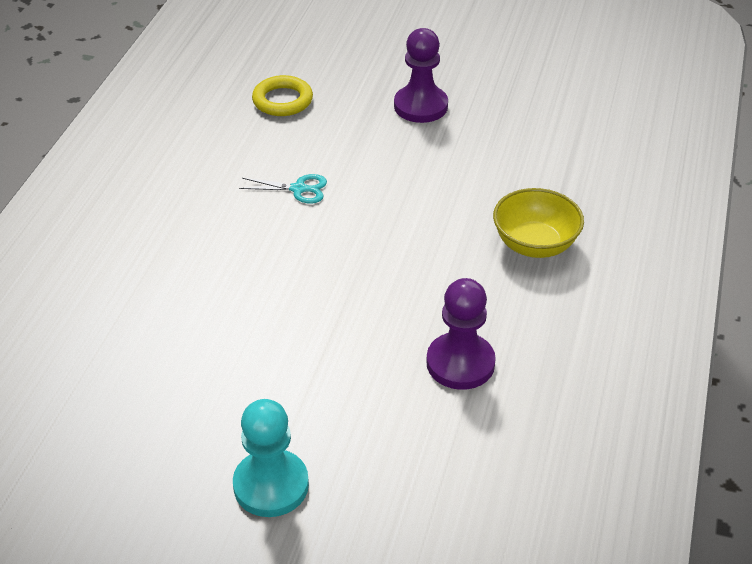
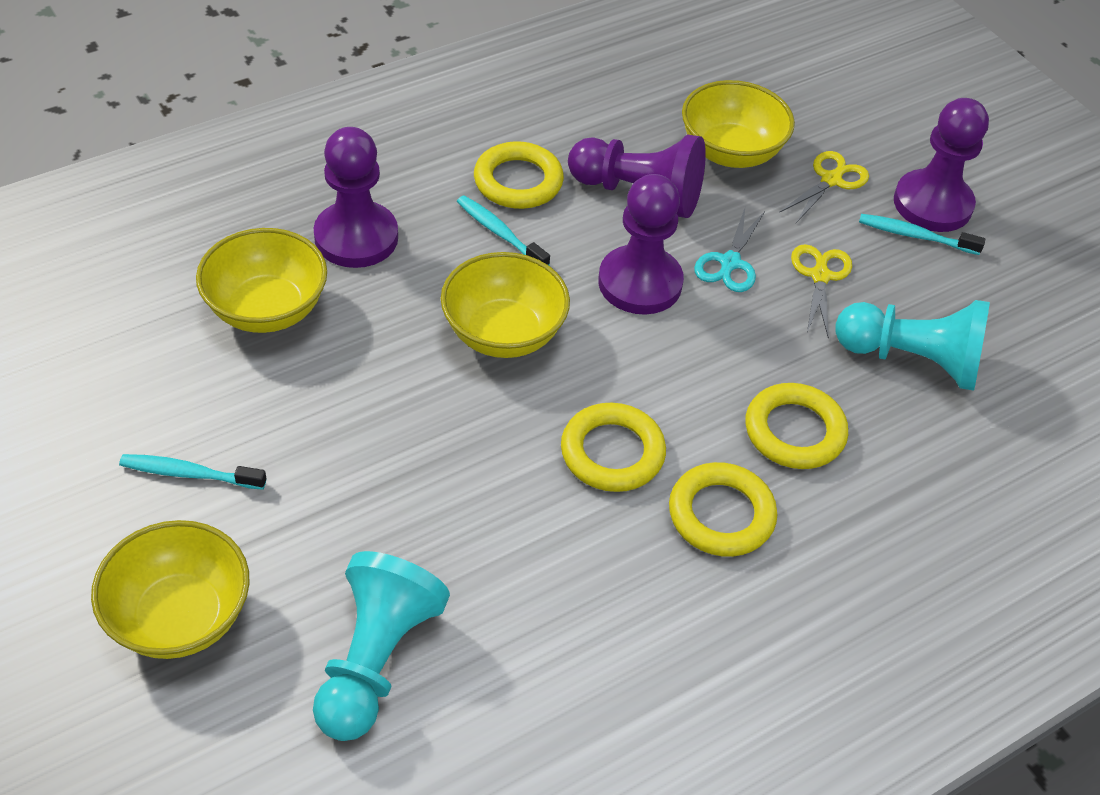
purple pawn: 2 -> 4
turquoise pawn: 1 -> 2
turquoise toothbrush: 0 -> 3
yellow bowl: 1 -> 4
yellow ring: 1 -> 4
yellow scissors: 0 -> 2

